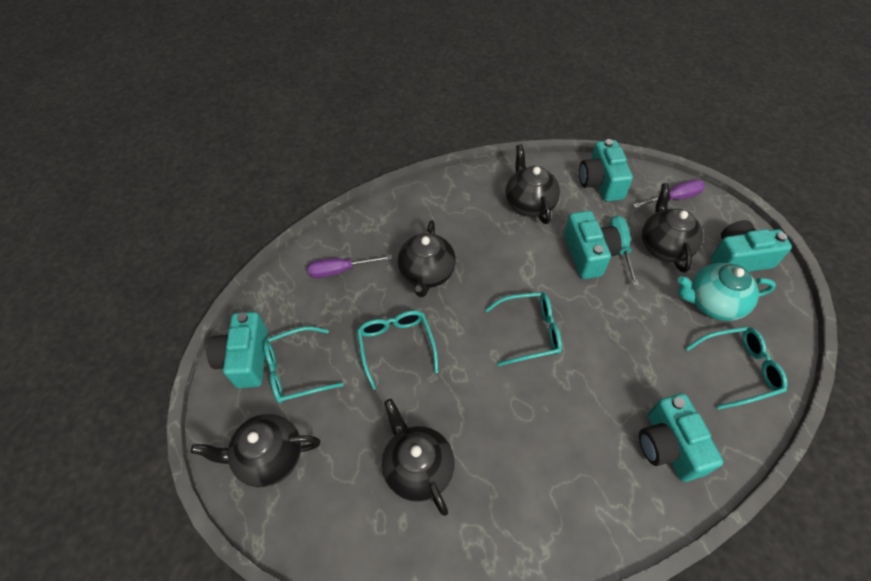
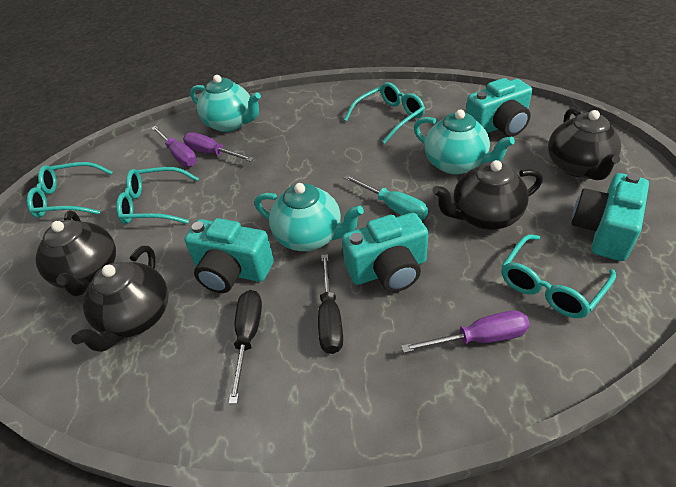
black screwdriver: 0 -> 2
black teapot: 5 -> 4
purple screwdriver: 2 -> 3
turquoise camera: 5 -> 4
turquoise teapot: 1 -> 3

